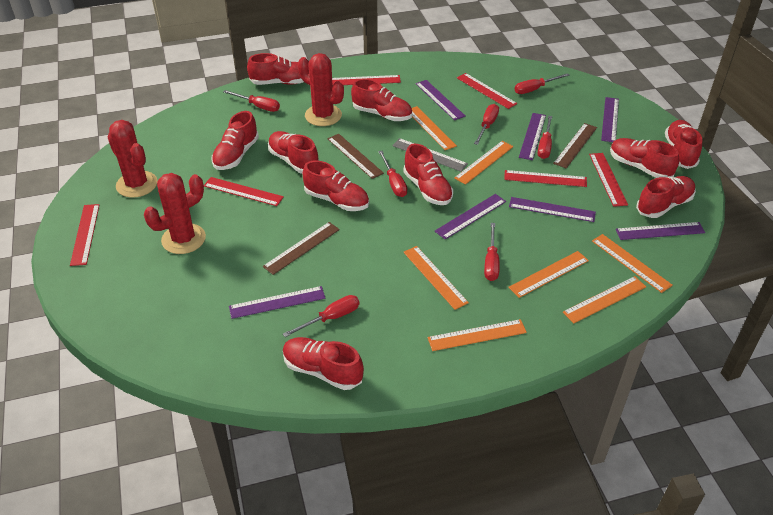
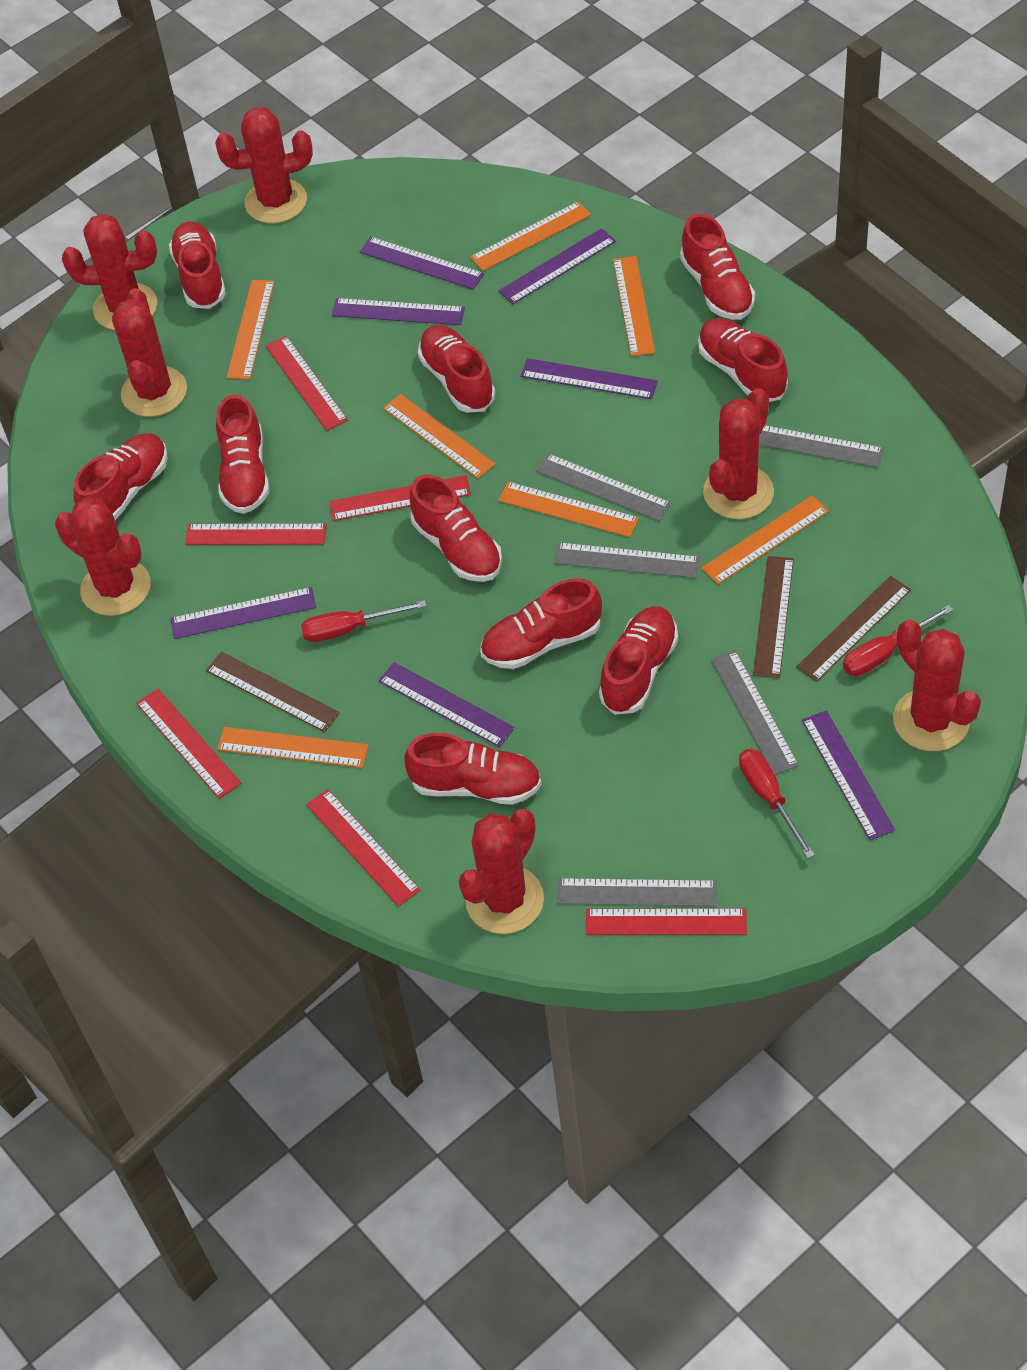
grey ruler: 1 -> 5
red cactus: 3 -> 7
red screwdriver: 7 -> 3

